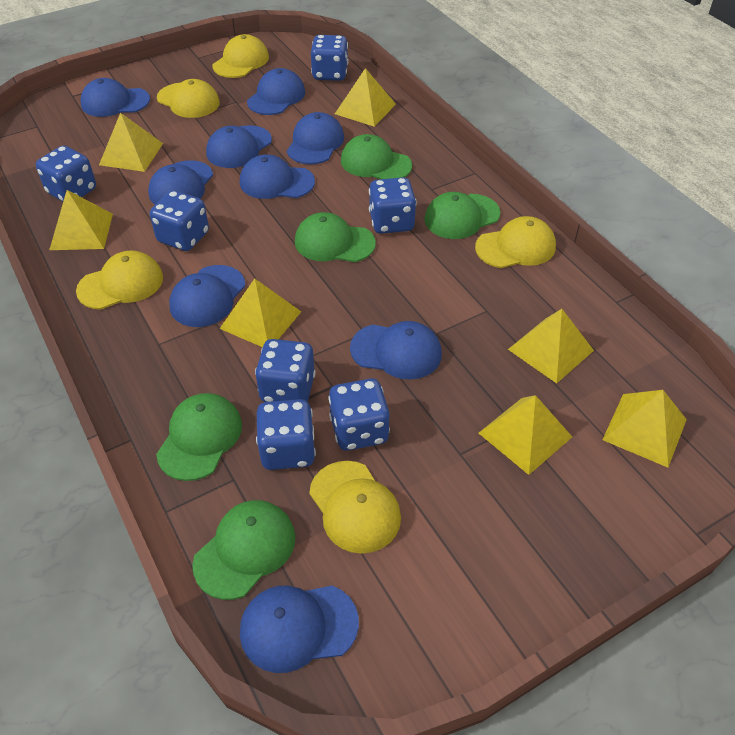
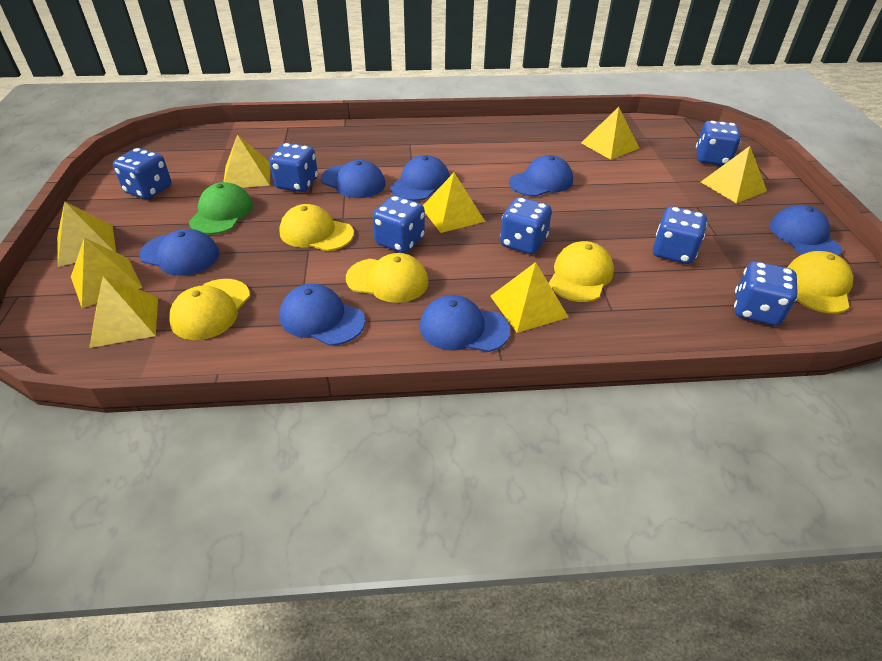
blue cap: 9 -> 7
green cap: 5 -> 1
yellow pyramid: 7 -> 8

